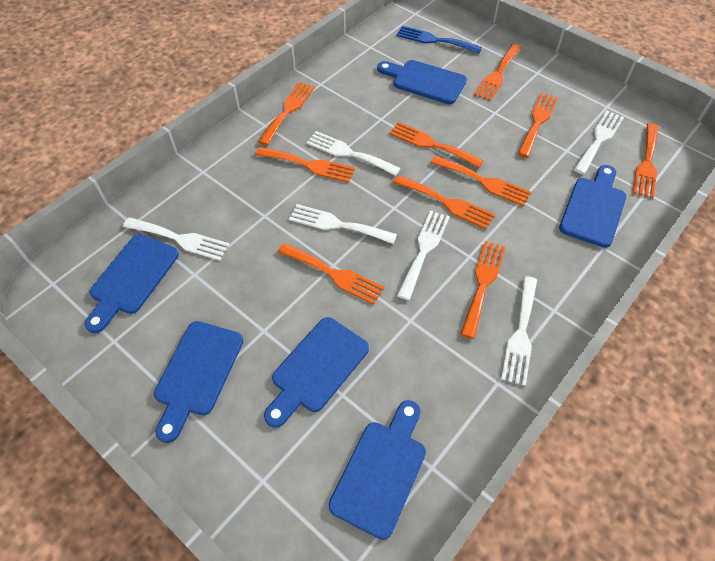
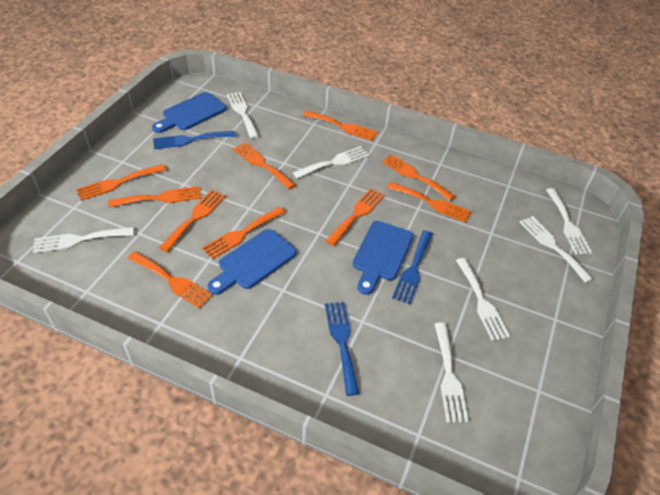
blue cutting board: 6 -> 3
blue fork: 1 -> 3
white fork: 6 -> 7

